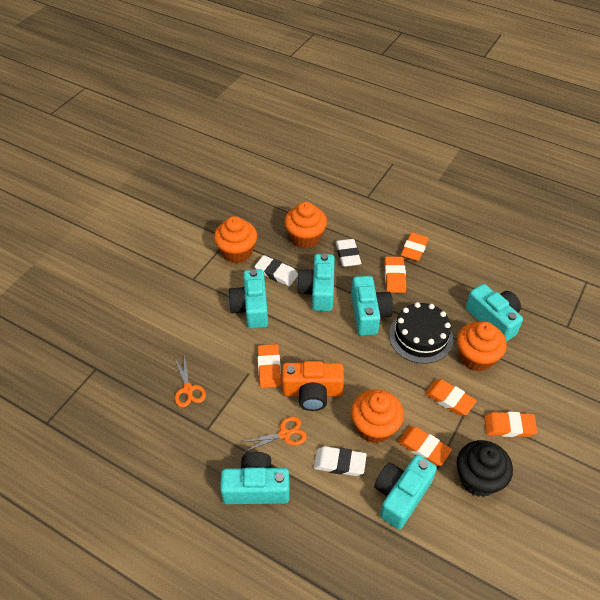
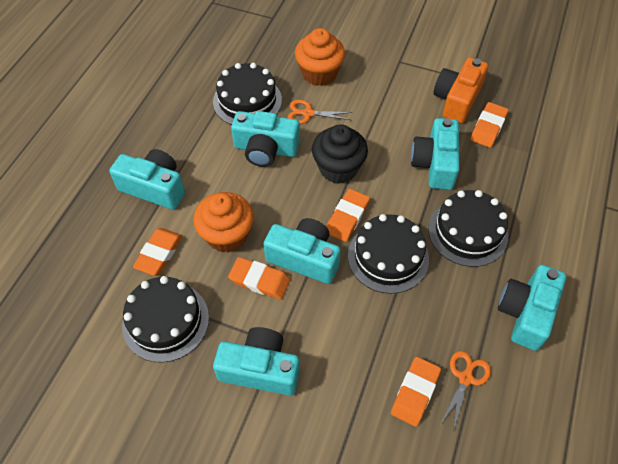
black cake: 1 -> 4
orange cupcake: 4 -> 2
orange eraser: 6 -> 5
white eraser: 3 -> 0

